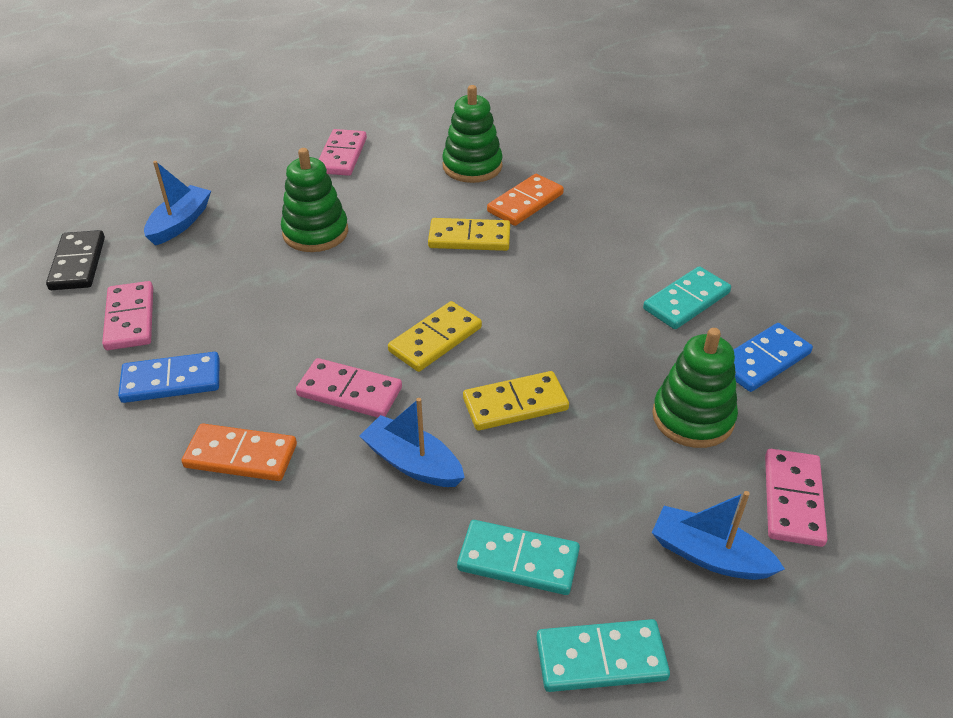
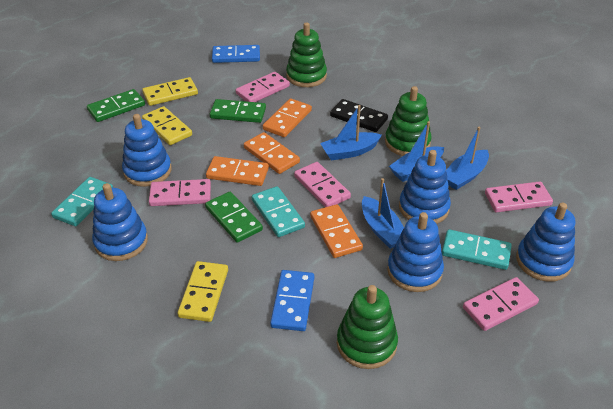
blue boat: 3 -> 4
blue stacking toy: 0 -> 5
green domino: 0 -> 3
orange domino: 2 -> 4
pink domino: 4 -> 5

